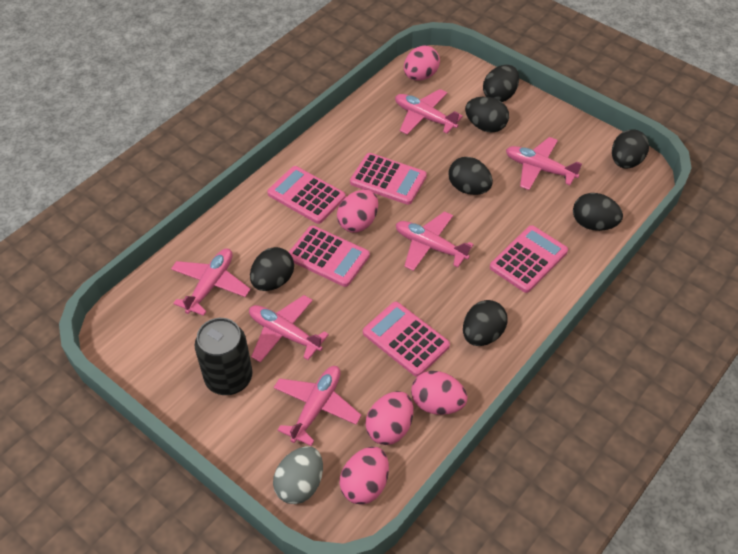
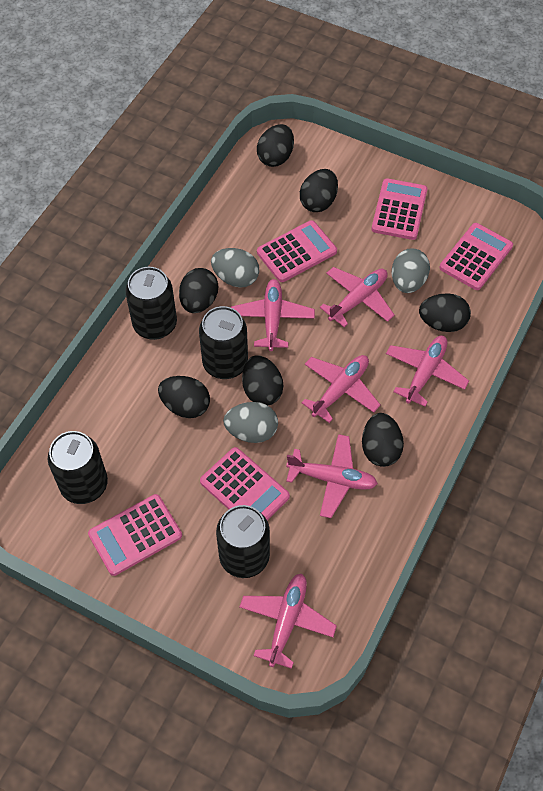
black can: 1 -> 4
grey egg: 1 -> 3
pink egg: 5 -> 0

